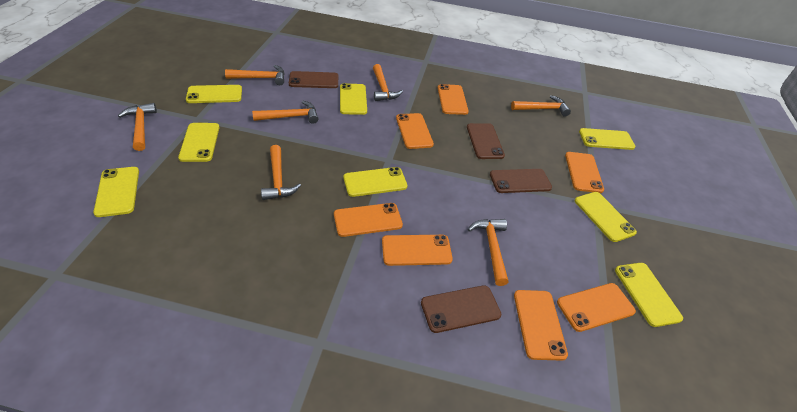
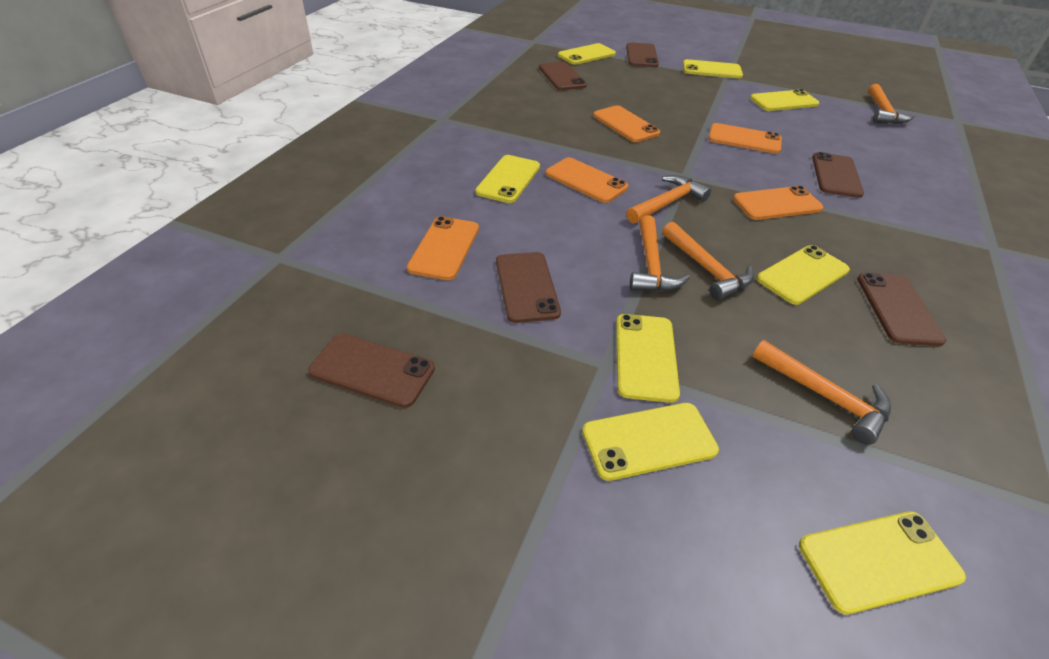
brown phone: 4 -> 6
orange hammer: 7 -> 5
orange phone: 7 -> 5

